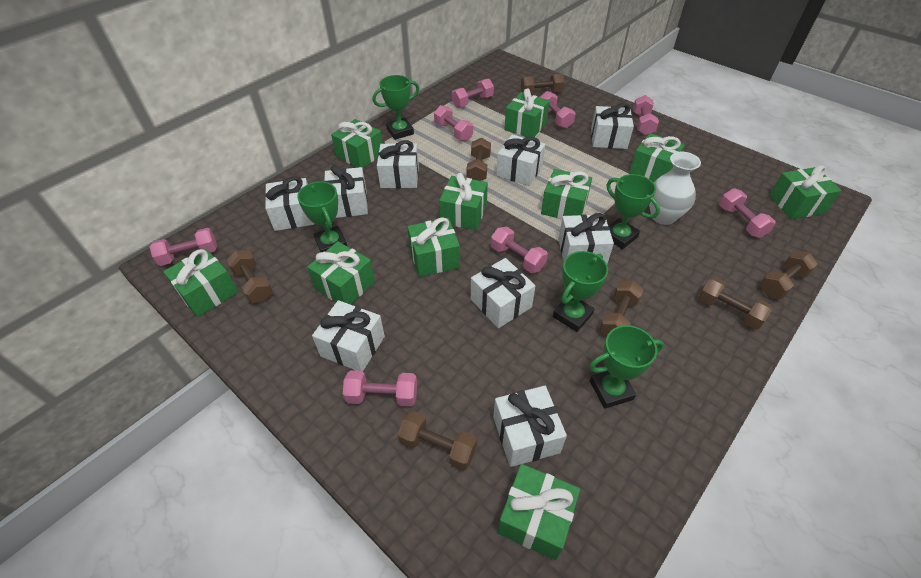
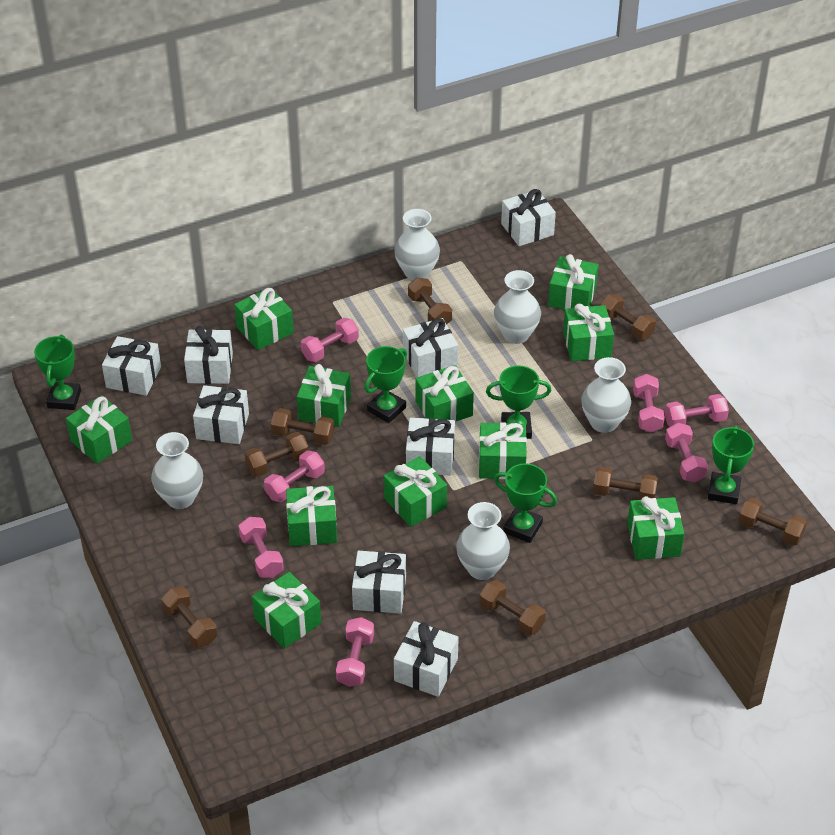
brown dumbbell: 7 -> 8
green gift: 10 -> 11
pink dumbbell: 8 -> 7
white gift: 9 -> 8
white vase: 1 -> 5

